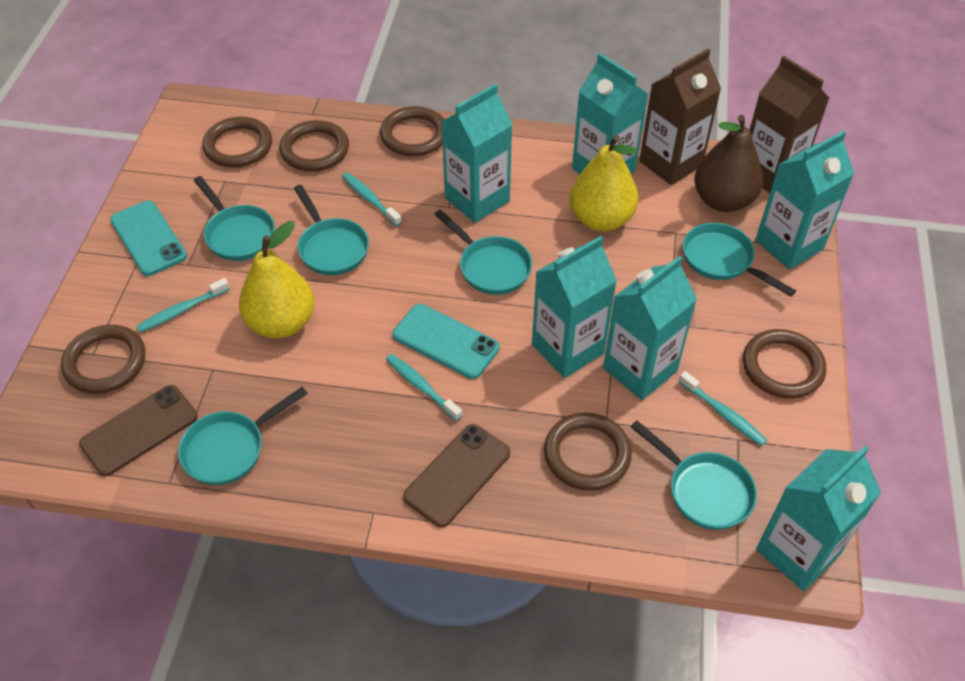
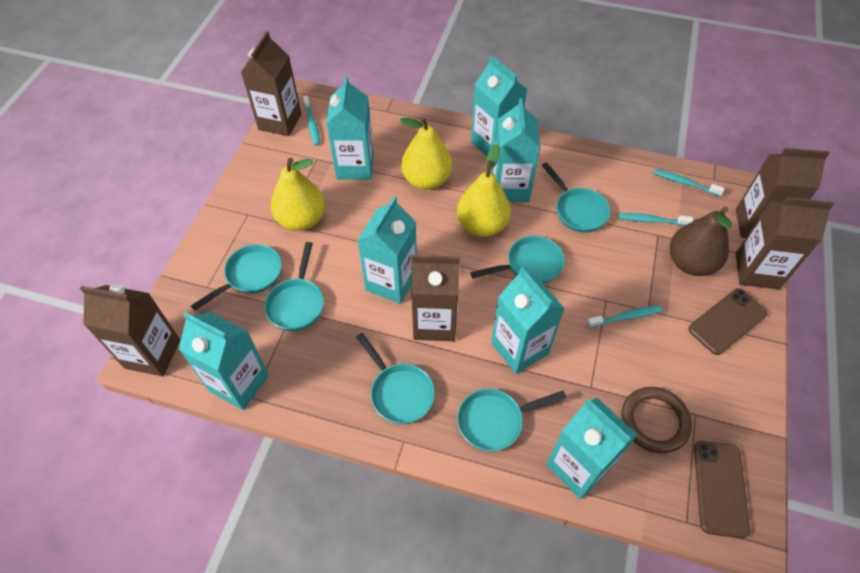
brown carton: 2 -> 5
brown ring: 6 -> 1
turquoise carton: 6 -> 7
turquoise phone: 2 -> 0
yellow pear: 2 -> 3

